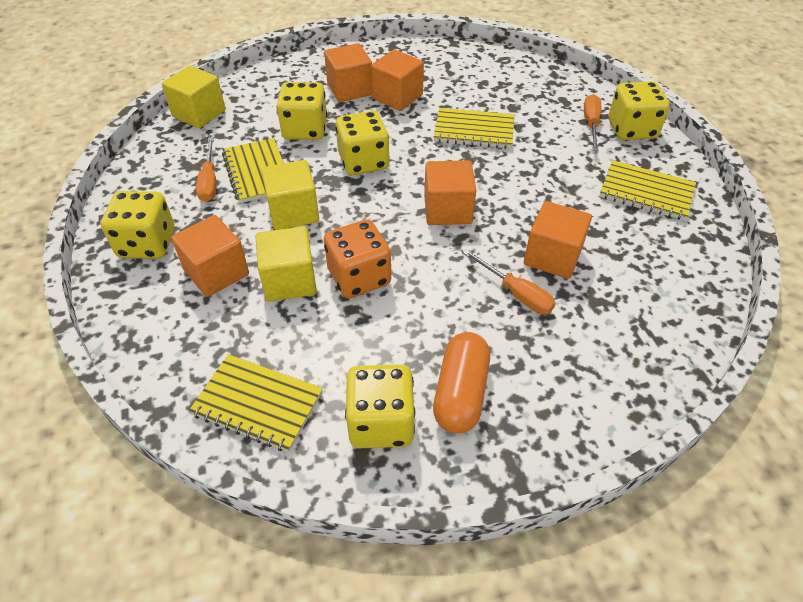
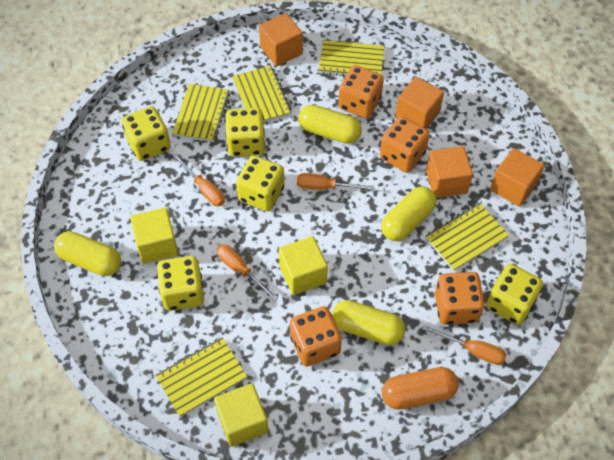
orange cube: 5 -> 4
orange dice: 1 -> 4
orange screwdriver: 3 -> 4
yellow capsule: 0 -> 4
yellow notebook: 4 -> 5

